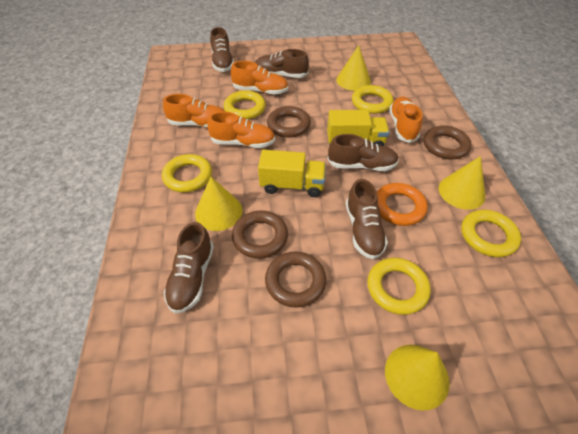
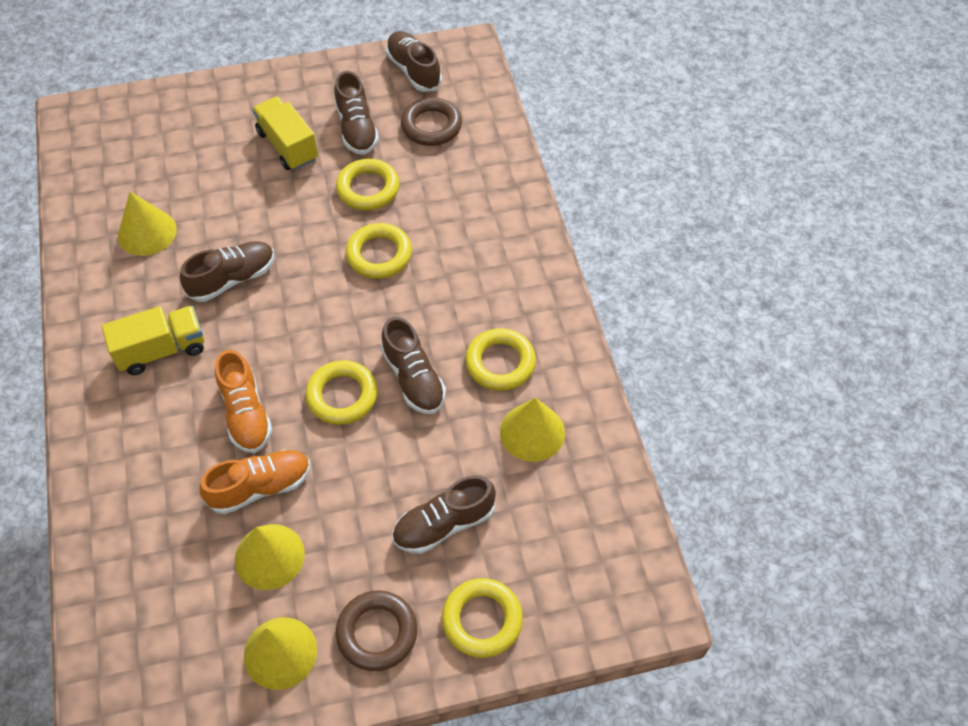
brown ring: 4 -> 2
orange ring: 1 -> 0
orange shoe: 4 -> 2

